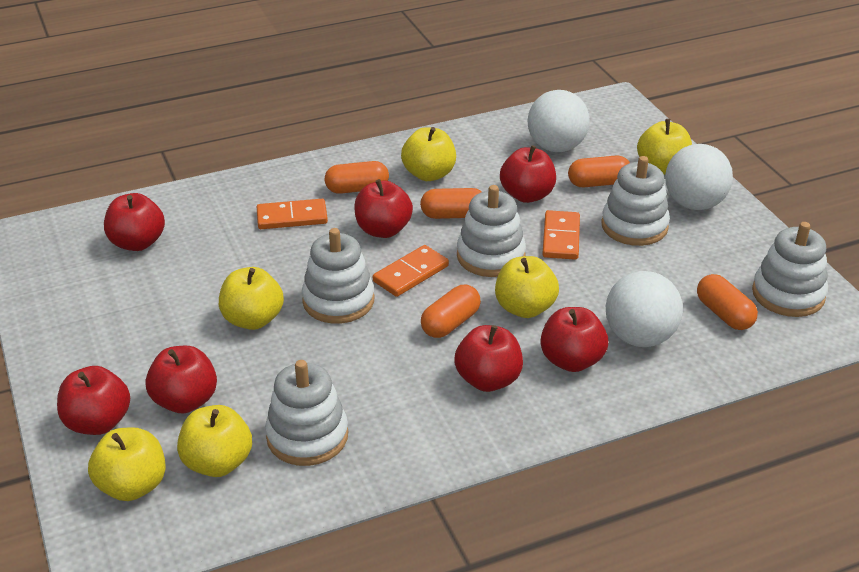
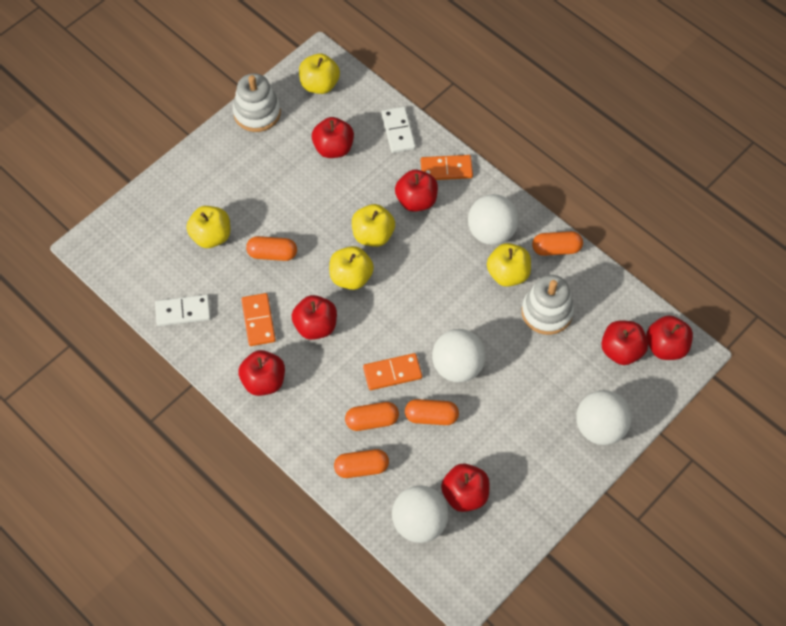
white ball: 3 -> 4
white domino: 0 -> 2
white stacking toy: 5 -> 2
yellow apple: 6 -> 5

